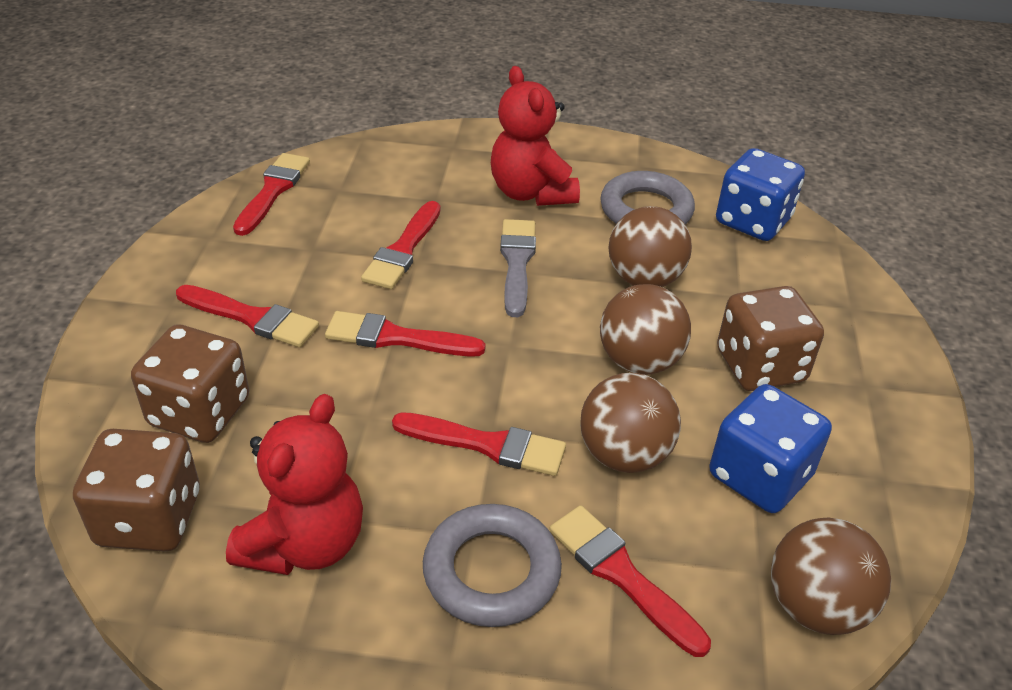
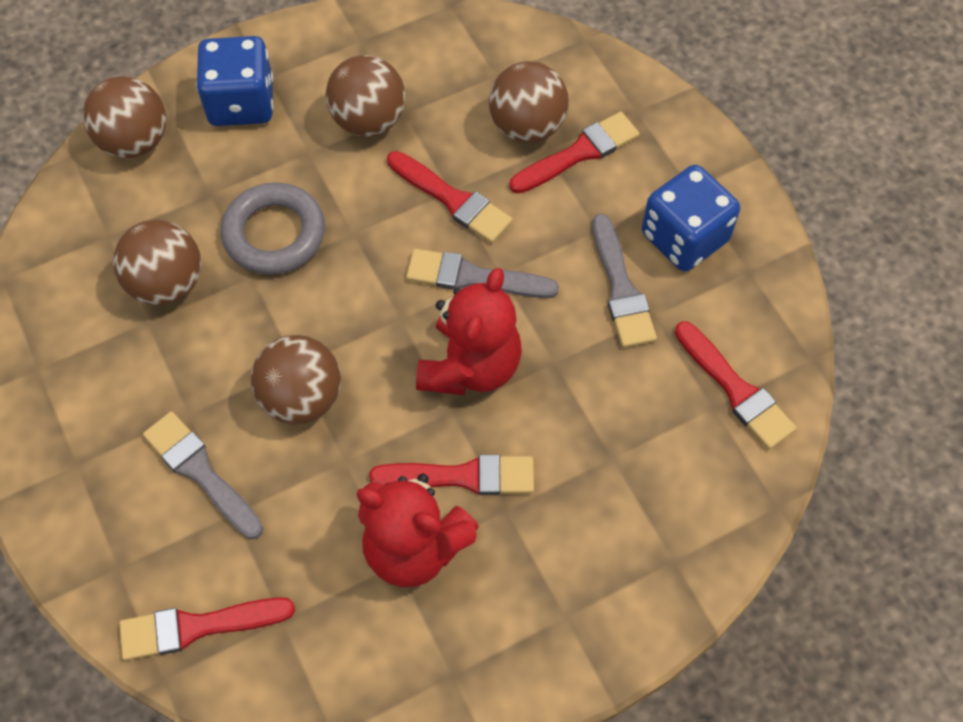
brown ball: 4 -> 5
brown dice: 3 -> 0
grey brush: 1 -> 3
grey ring: 2 -> 1
red brush: 6 -> 5

